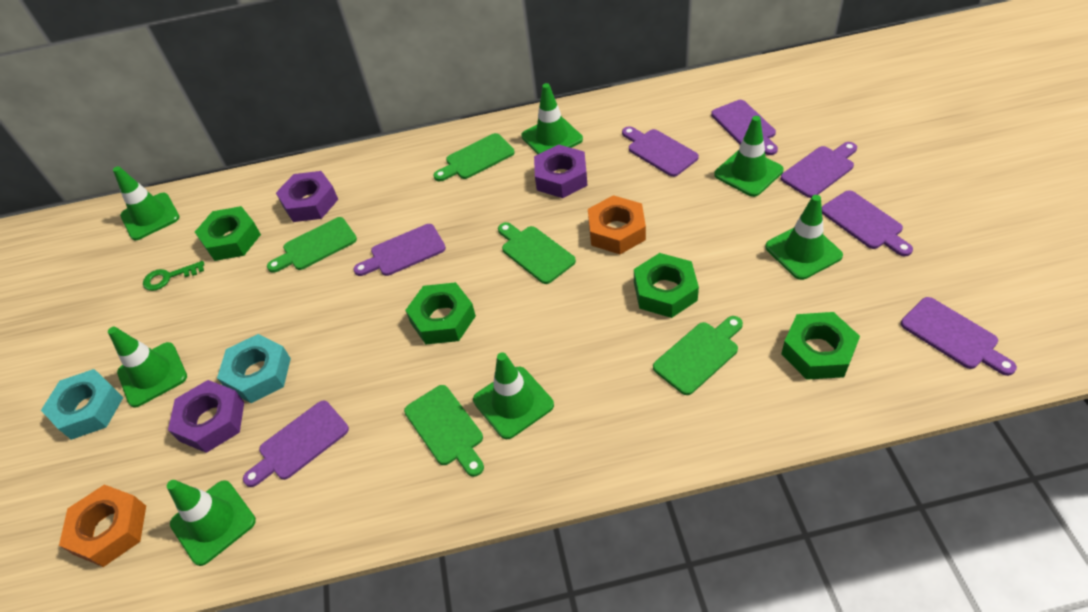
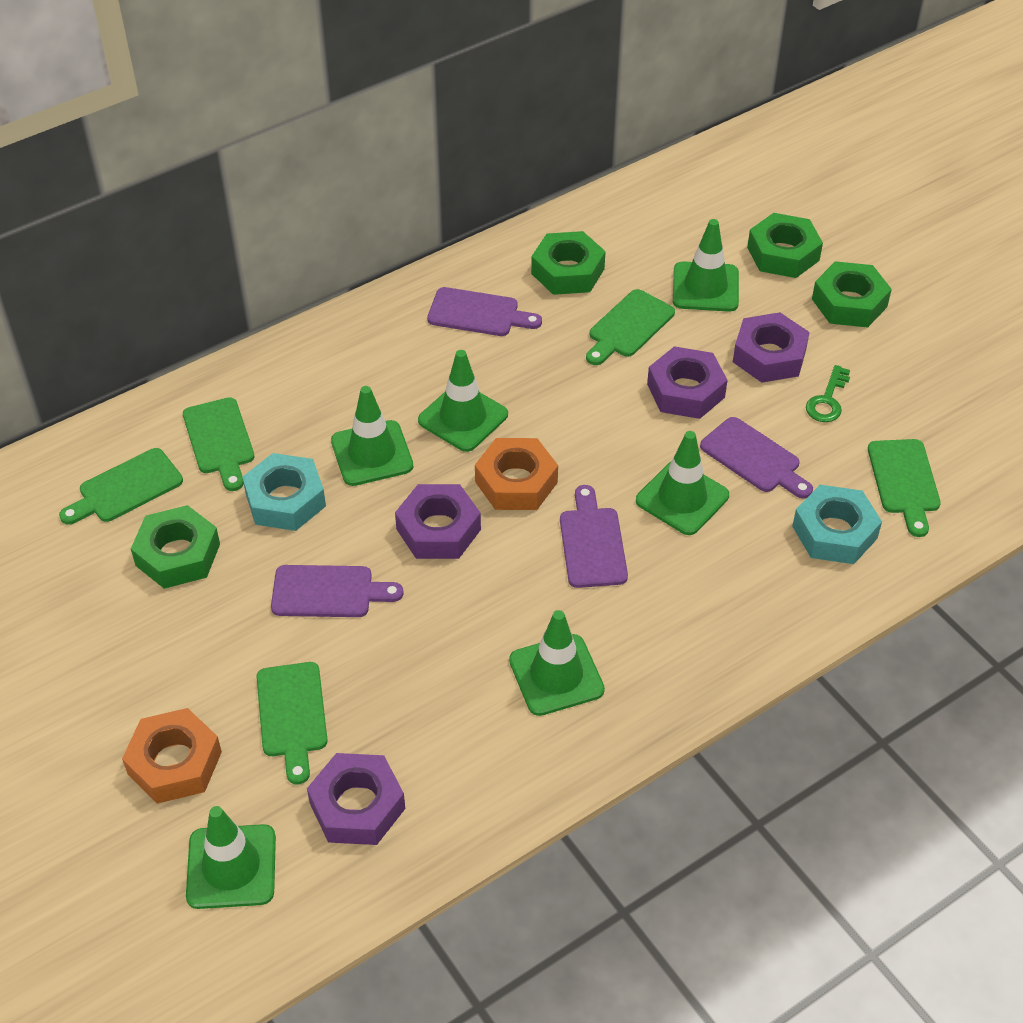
green traffic cone: 7 -> 6
purple cutting board: 7 -> 4
purple nut: 3 -> 4

